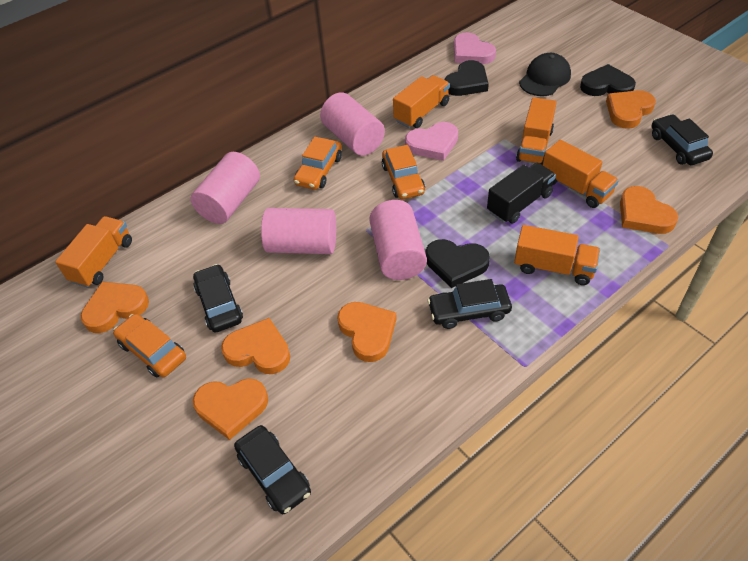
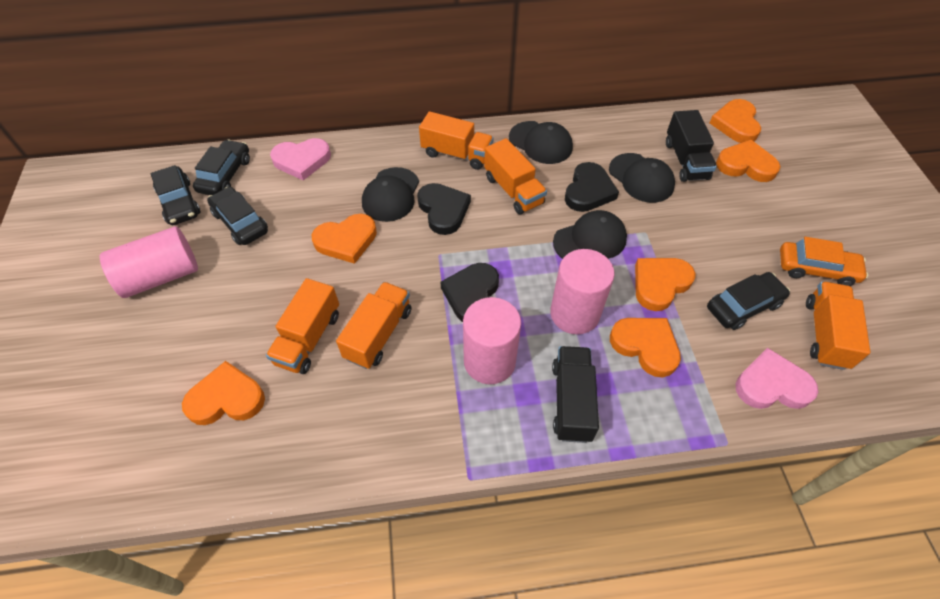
black cap: 1 -> 4
black truck: 1 -> 2
orange car: 3 -> 1
pink cylinder: 4 -> 3

